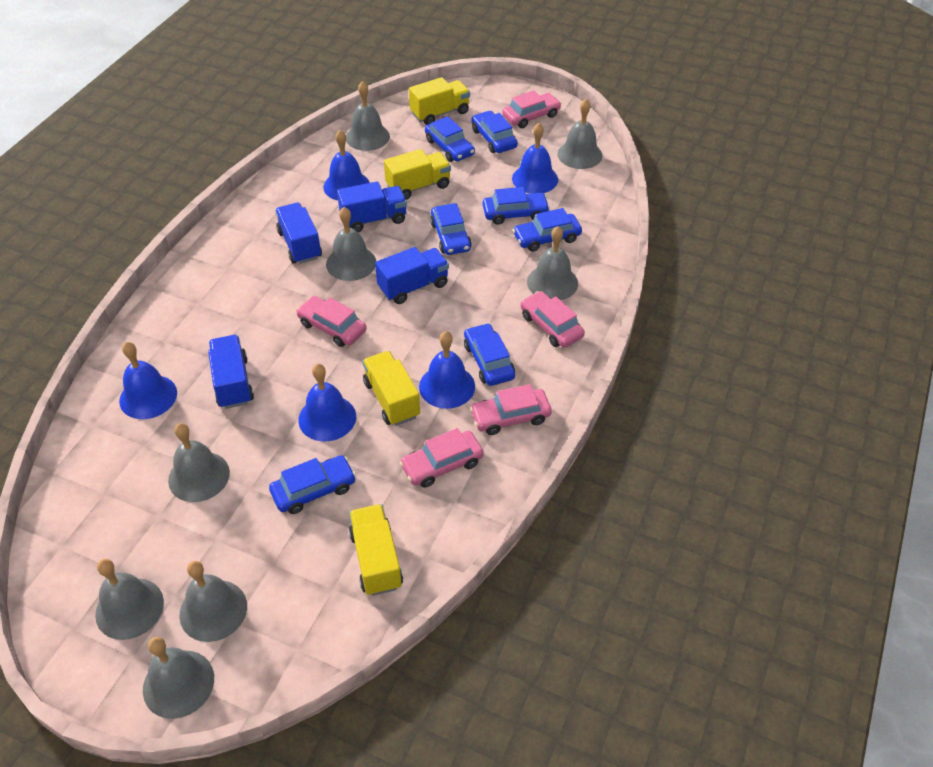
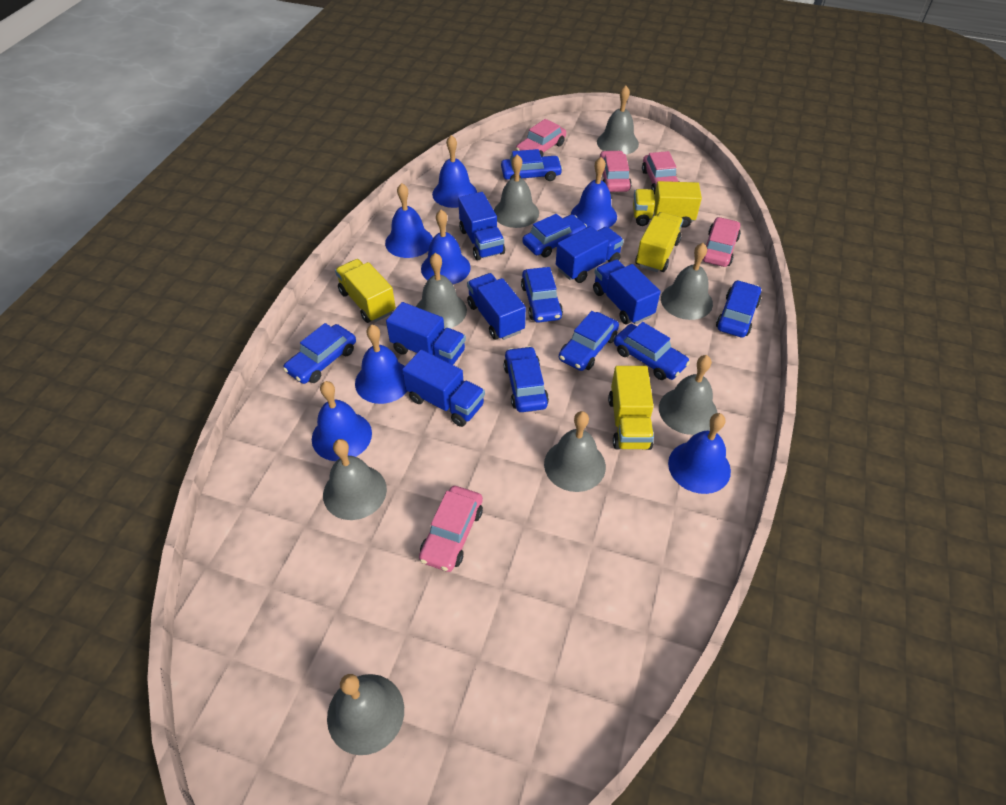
blue bell: 5 -> 7
blue car: 7 -> 8
blue truck: 4 -> 6

